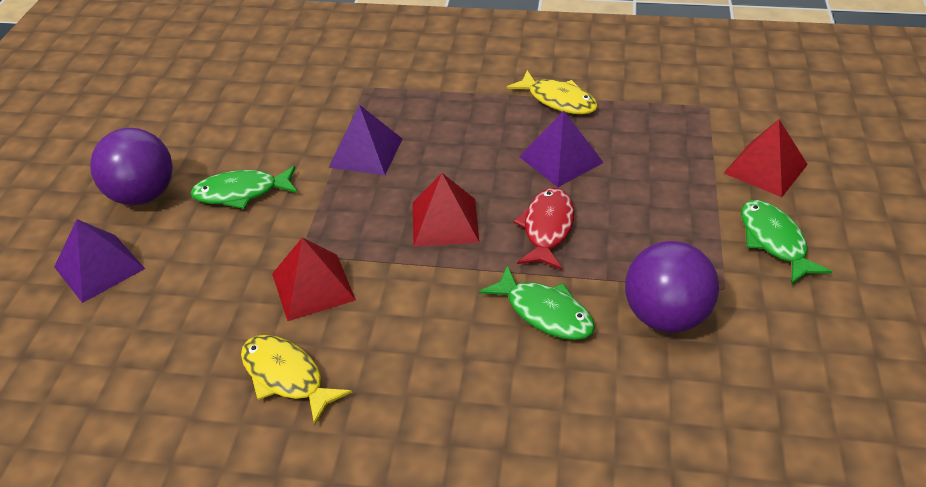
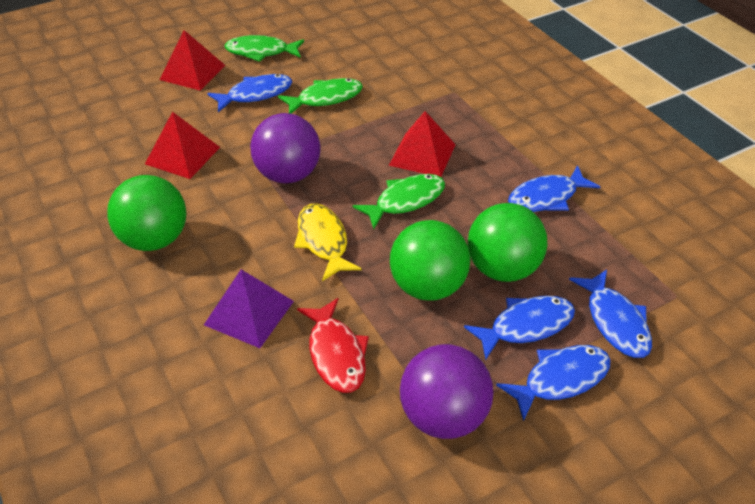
blue fish: 0 -> 5
green ball: 0 -> 3
purple pyramid: 3 -> 1
yellow fish: 2 -> 1

